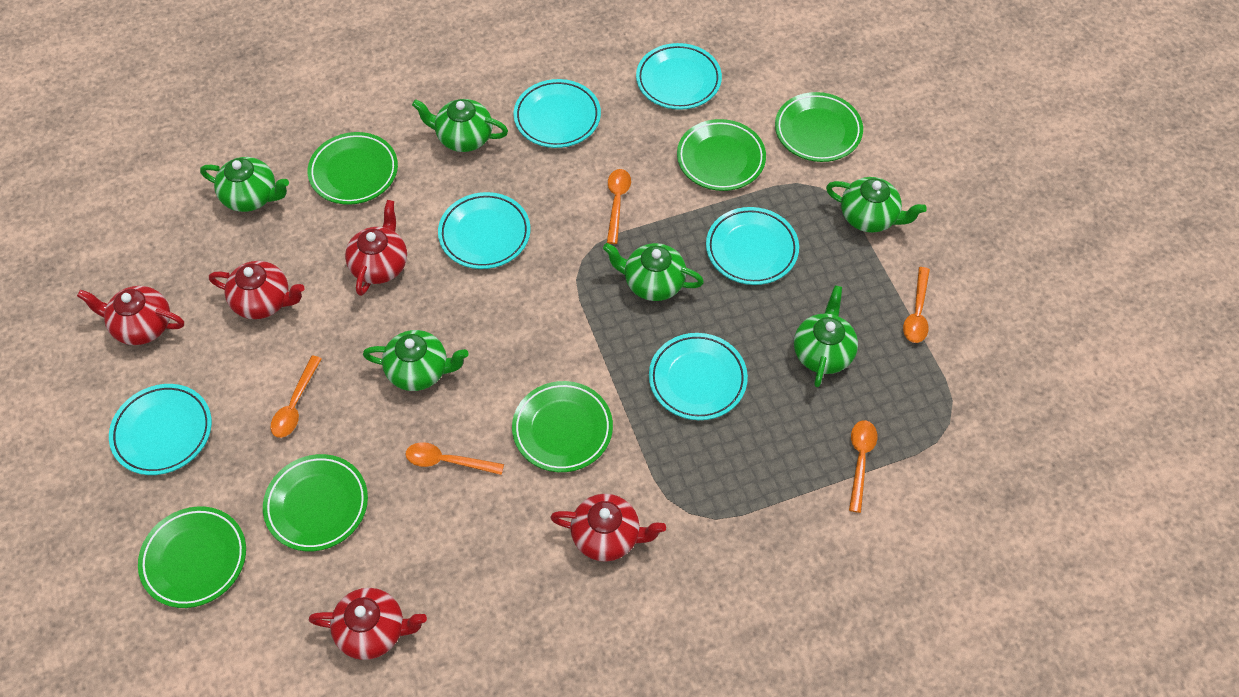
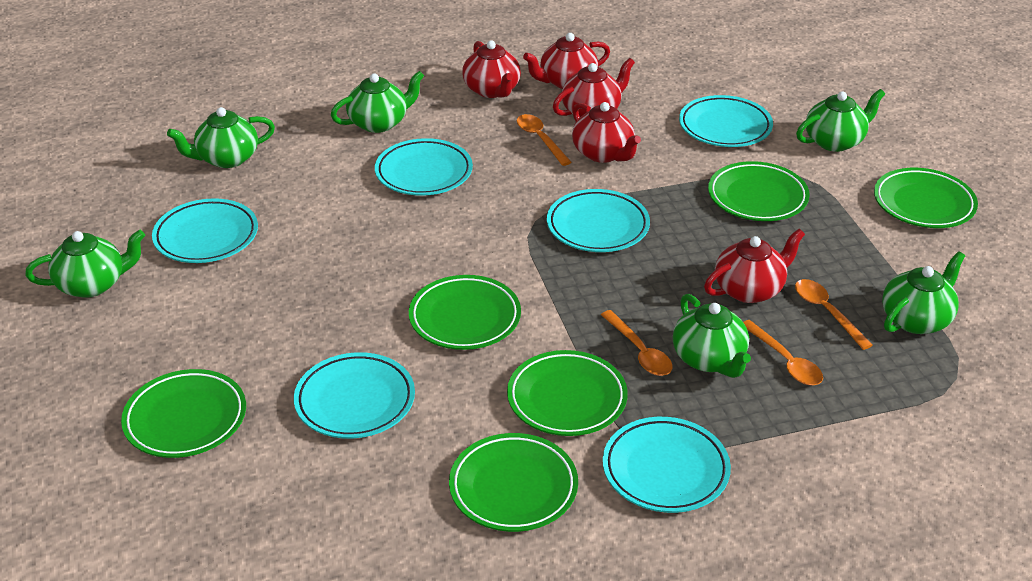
orange spoon: 5 -> 4

